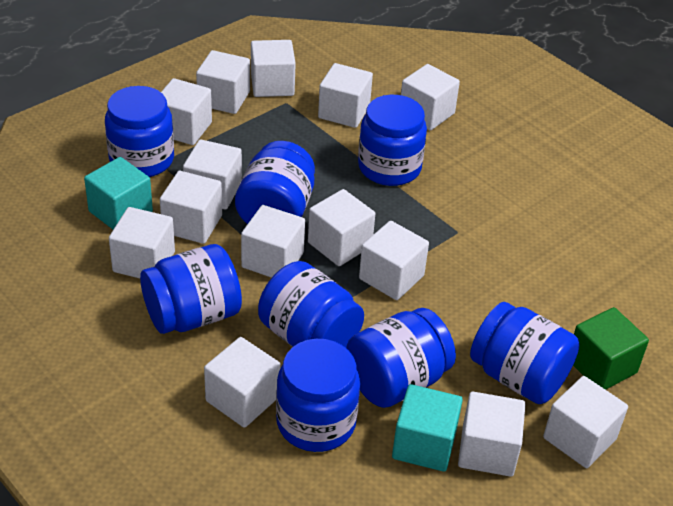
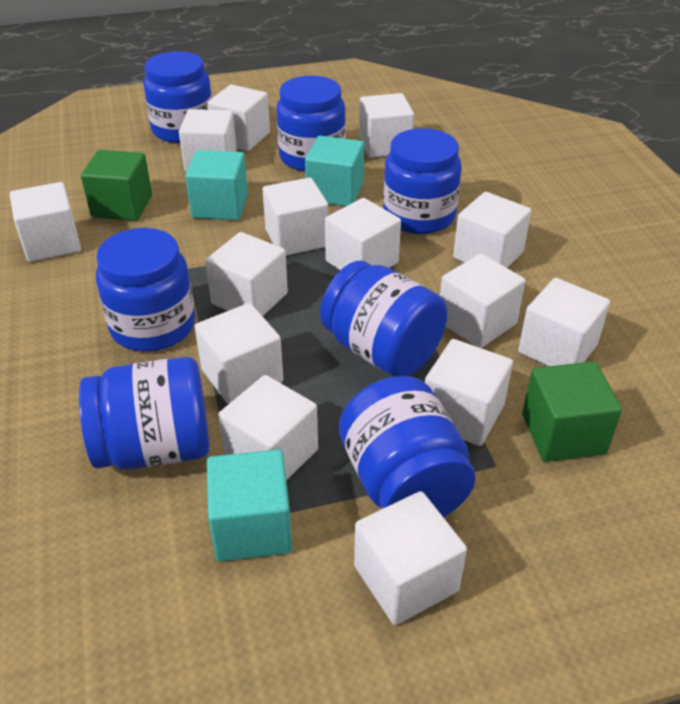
blue jar: 8 -> 7
green cube: 1 -> 2
turquoise cube: 2 -> 3

